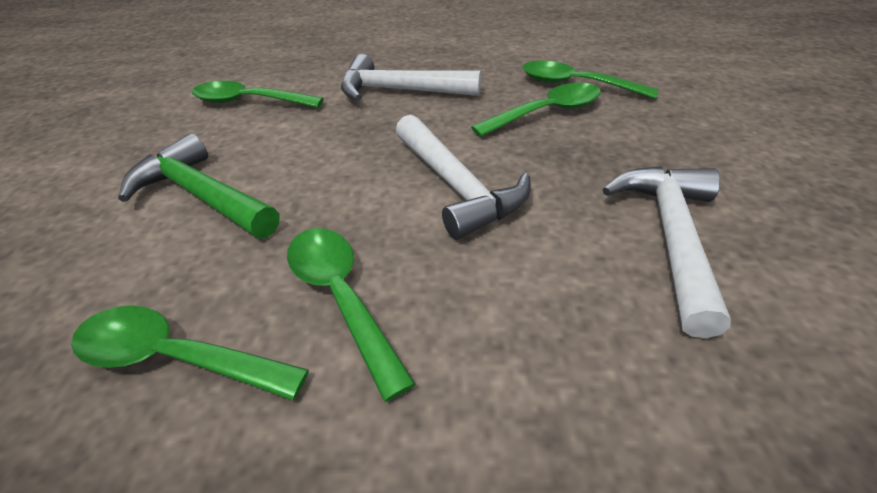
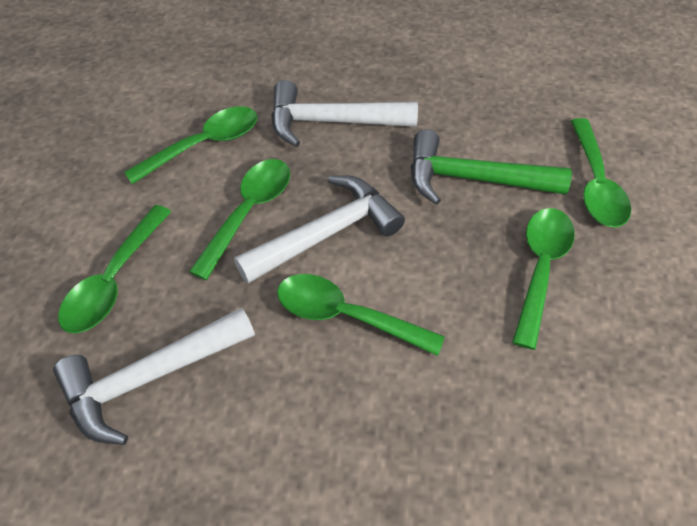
green spoon: 5 -> 6

